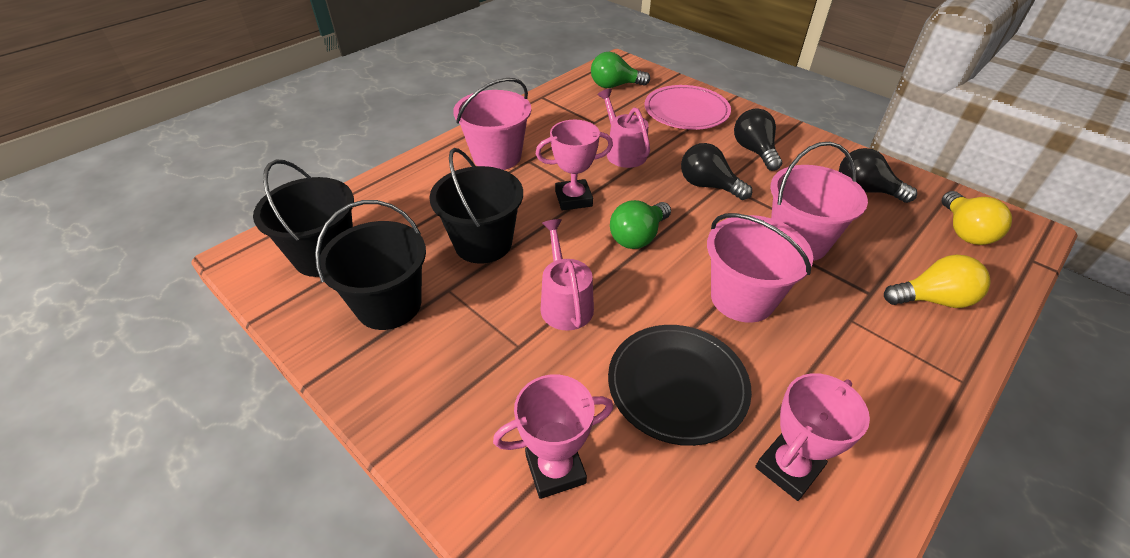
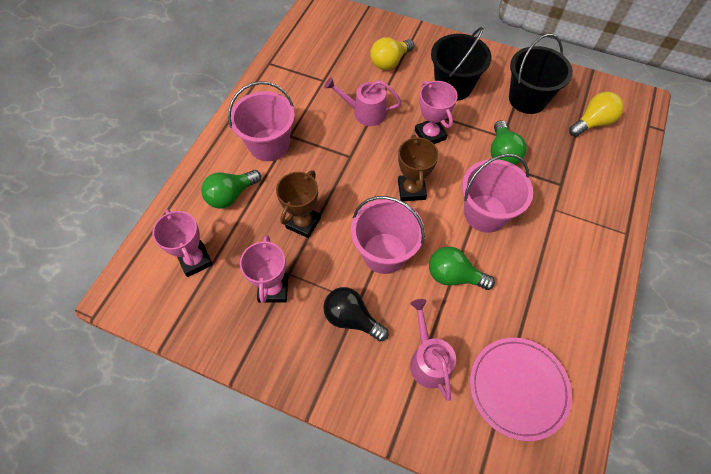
black bucket: 3 -> 2
black light bulb: 3 -> 1
black plate: 1 -> 0
brown trophy: 0 -> 2
green light bulb: 2 -> 3

